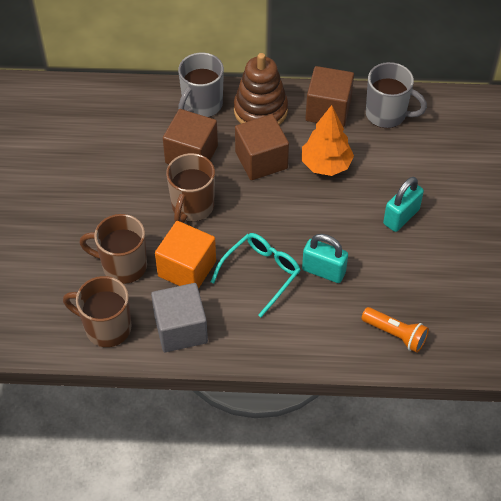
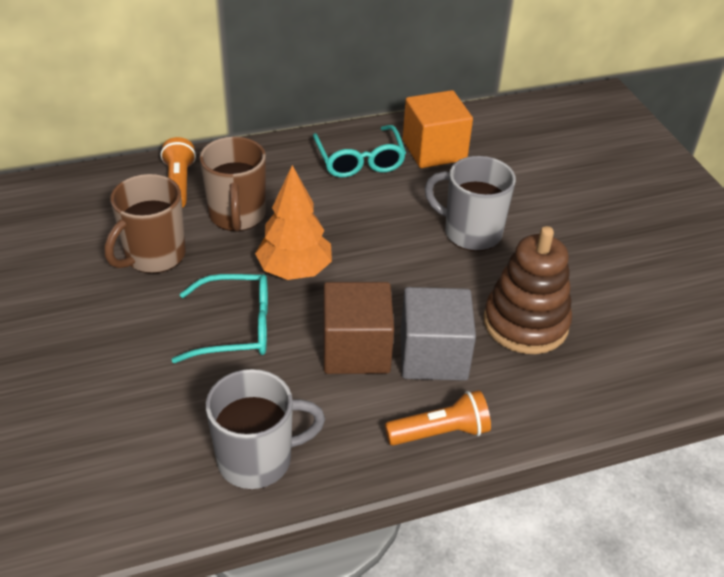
brown cube: 3 -> 1
brown mug: 3 -> 2
orange flashlight: 1 -> 2
turquoise glasses: 1 -> 2
turquoise padlock: 2 -> 0

